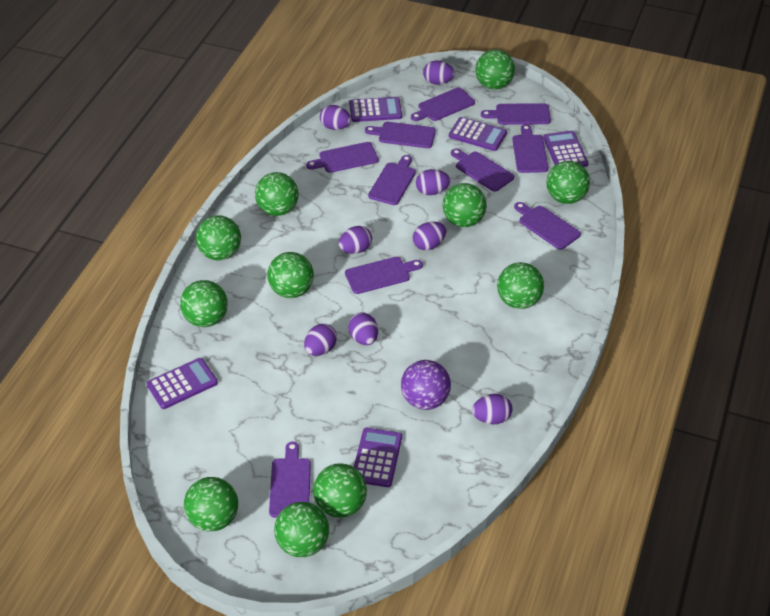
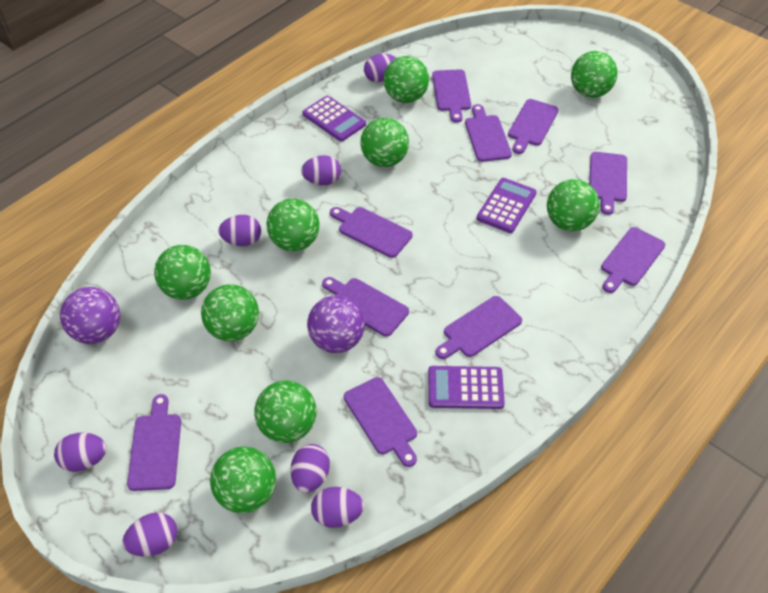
green ball: 11 -> 9
purple ball: 1 -> 2
purple calculator: 5 -> 3
purple egg: 8 -> 7

